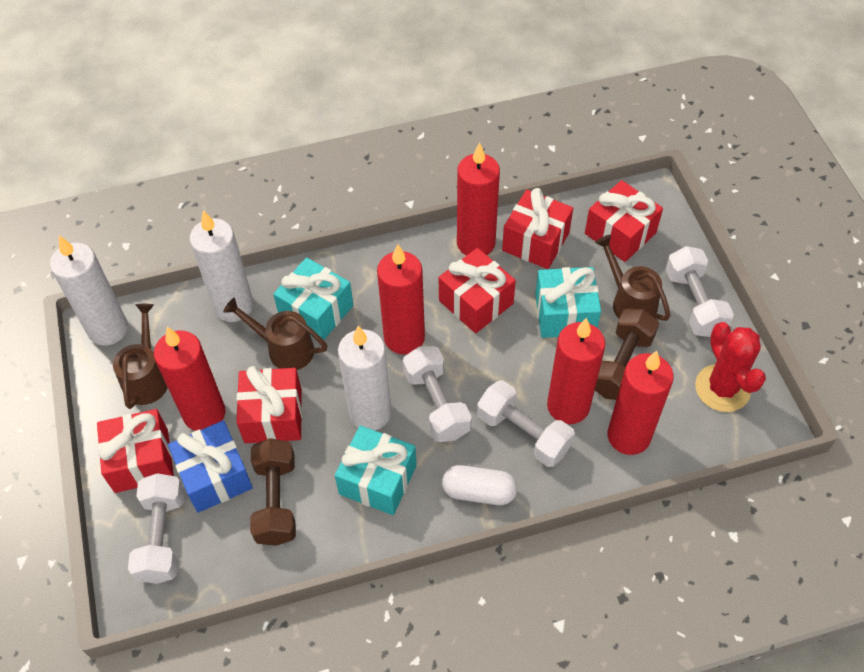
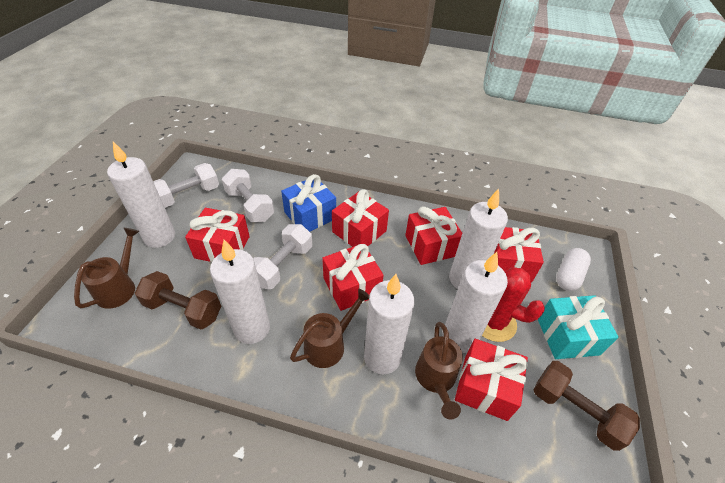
red candle: 5 -> 0
red gift: 5 -> 6
turquoise gift: 3 -> 1
white candle: 3 -> 5
white dumbbell: 4 -> 3

